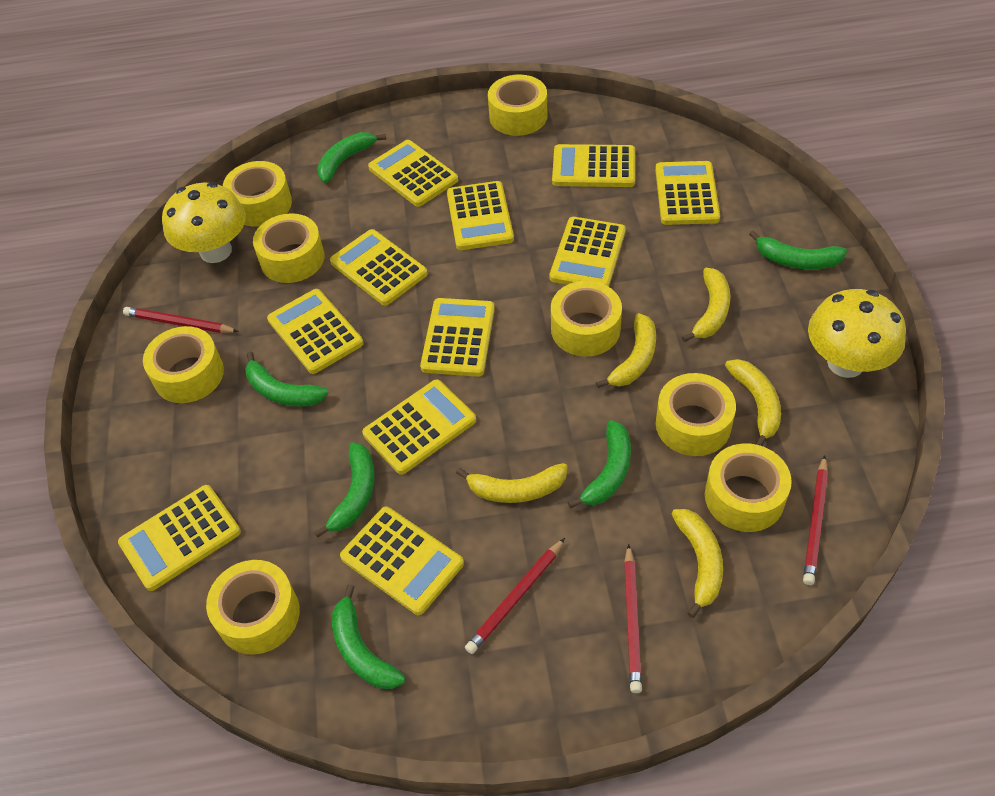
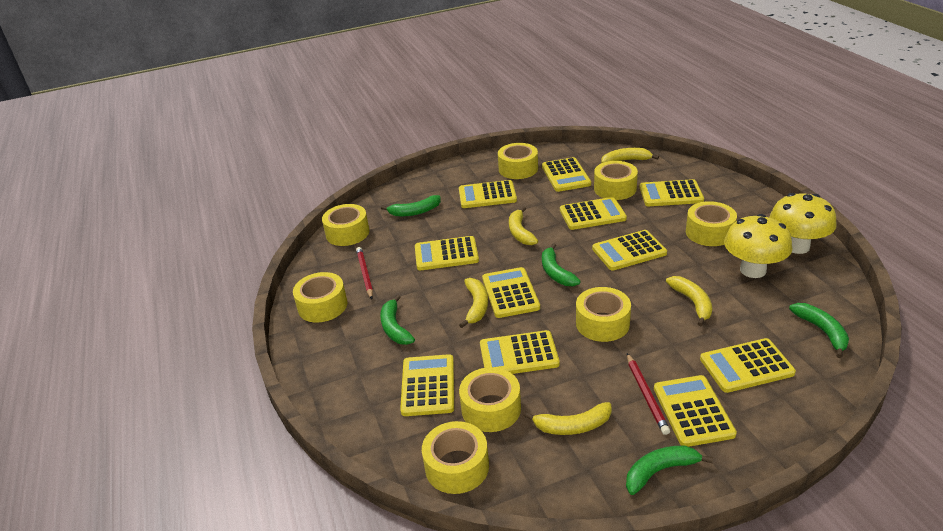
green banana: 6 -> 5
red pencil: 4 -> 2

